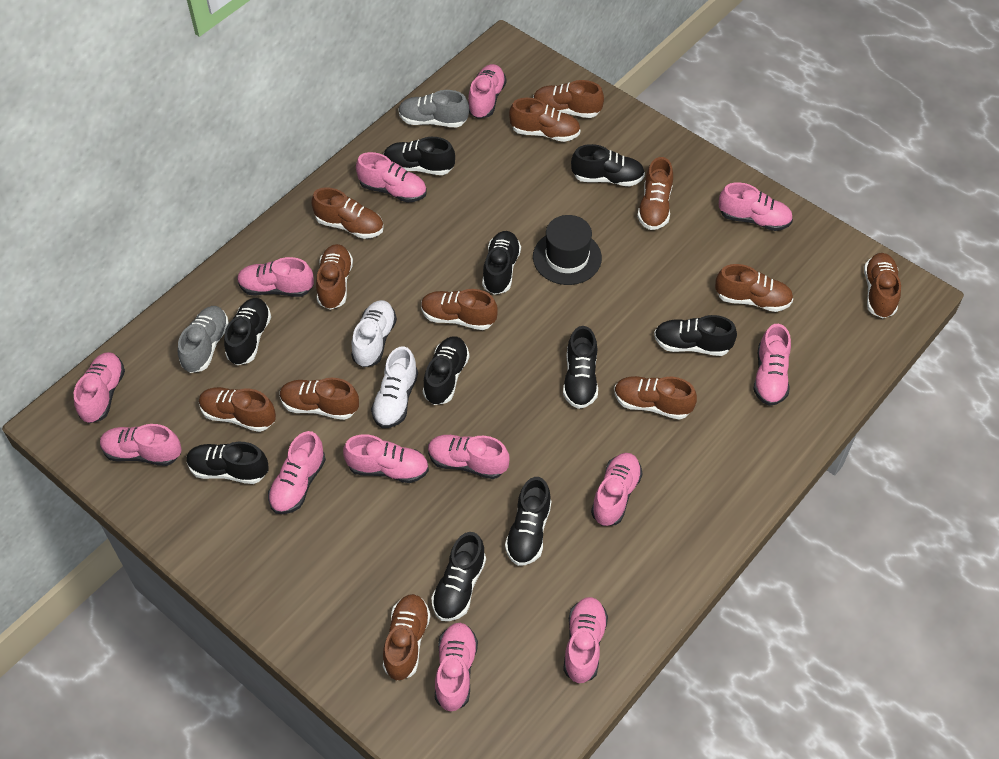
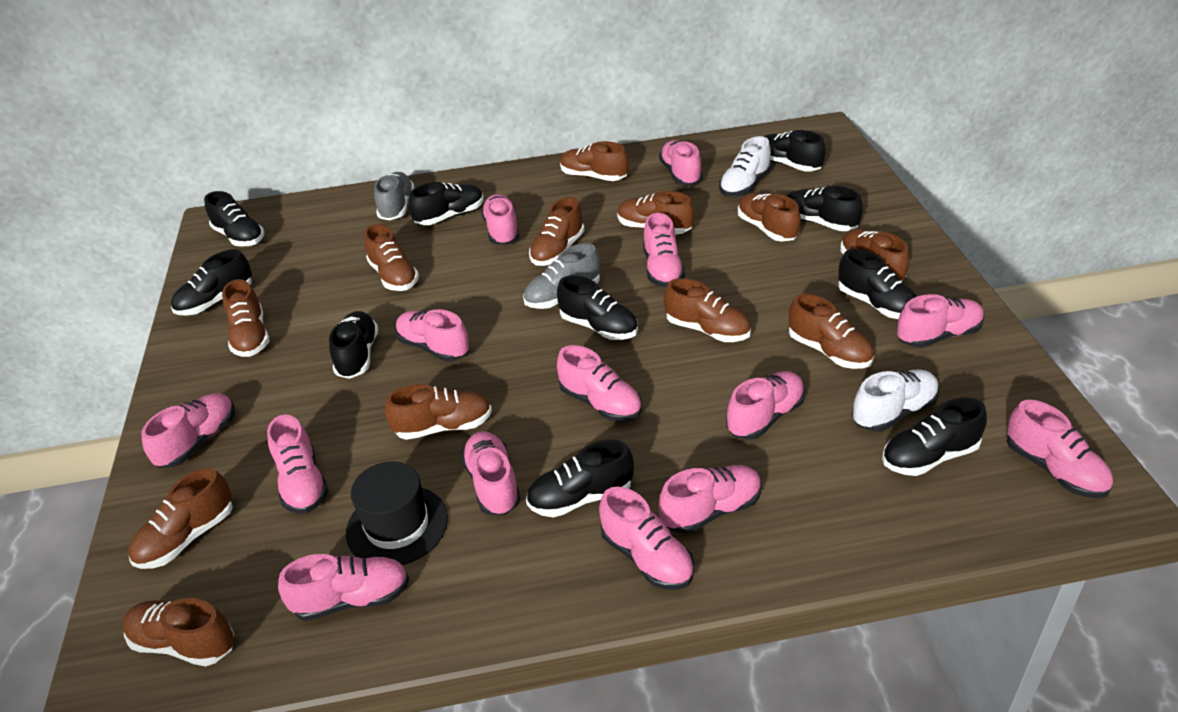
pink shoe: 13 -> 14

